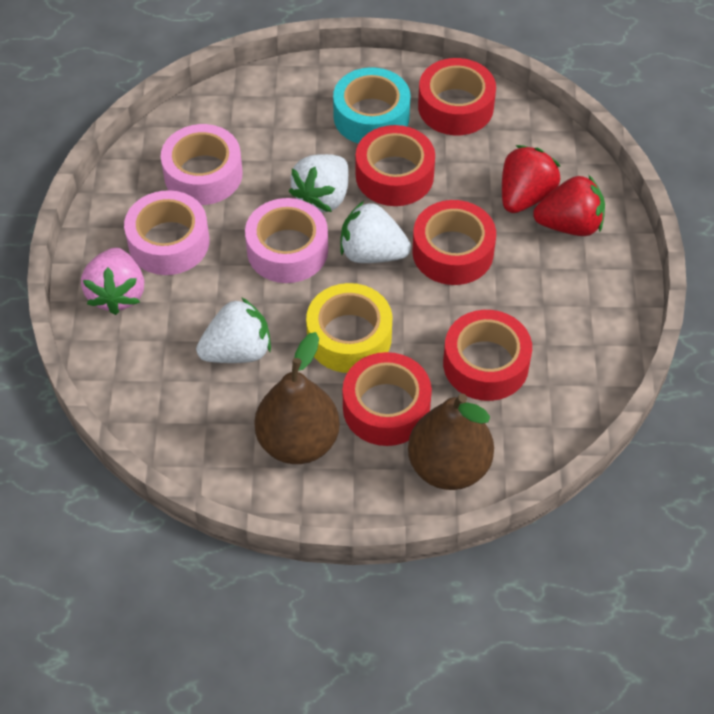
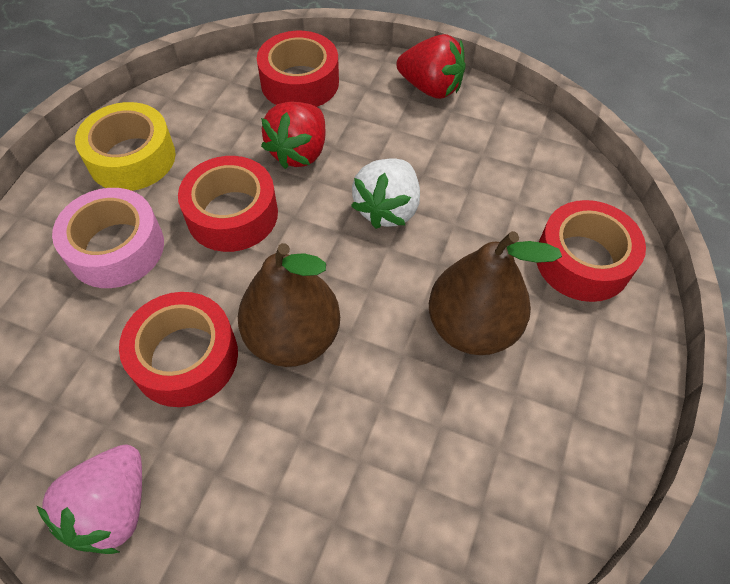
pink tape: 3 -> 1
red tape: 5 -> 4
turquoise tape: 1 -> 0
white strawberry: 3 -> 1

